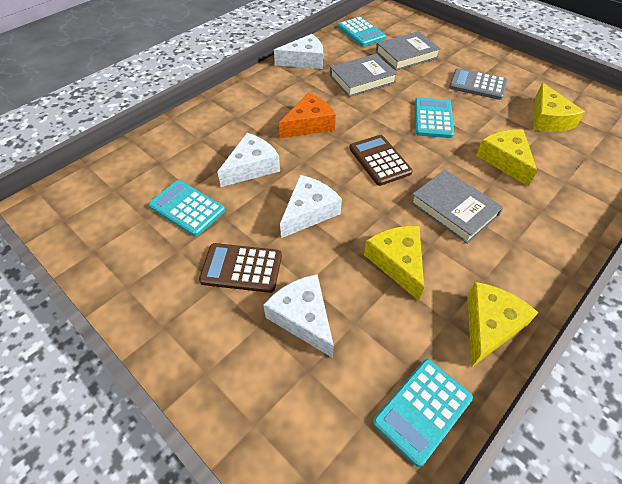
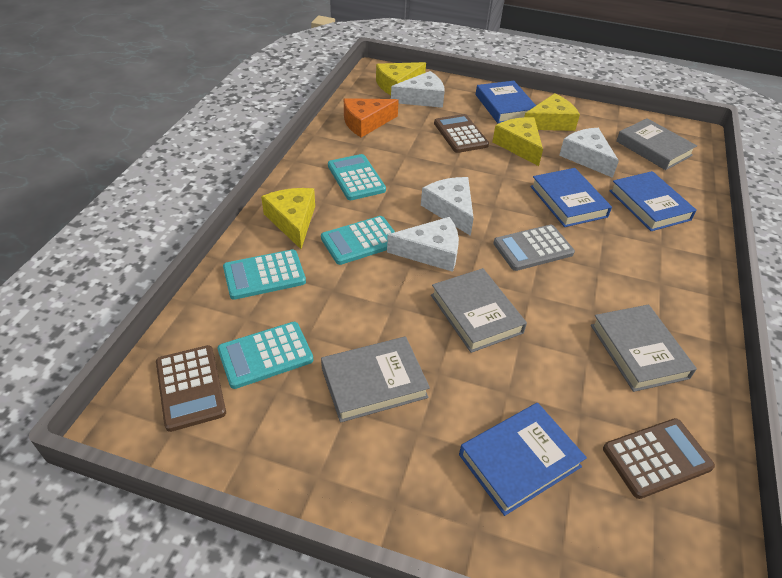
blue book: 0 -> 4
brown calculator: 2 -> 3
grey book: 3 -> 4

